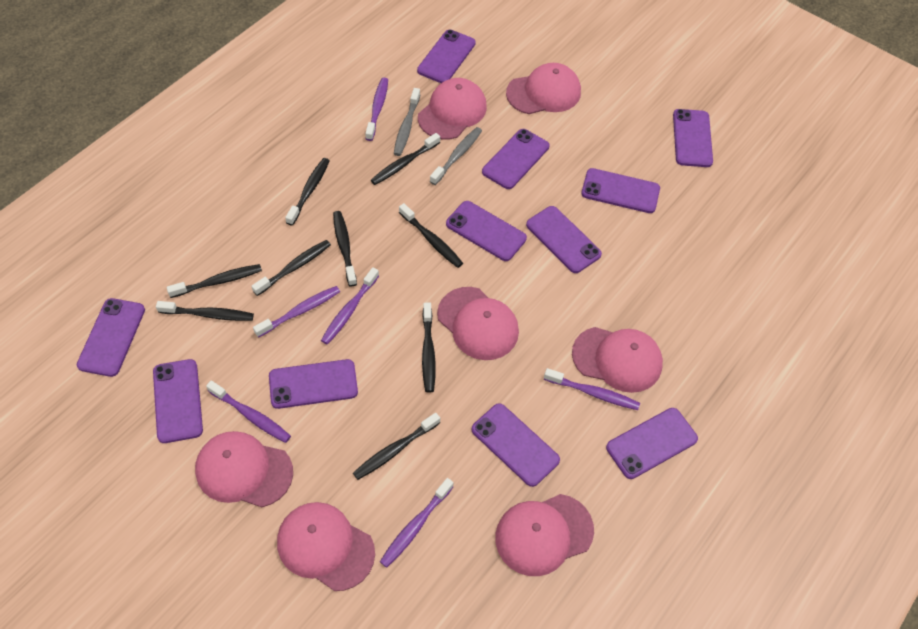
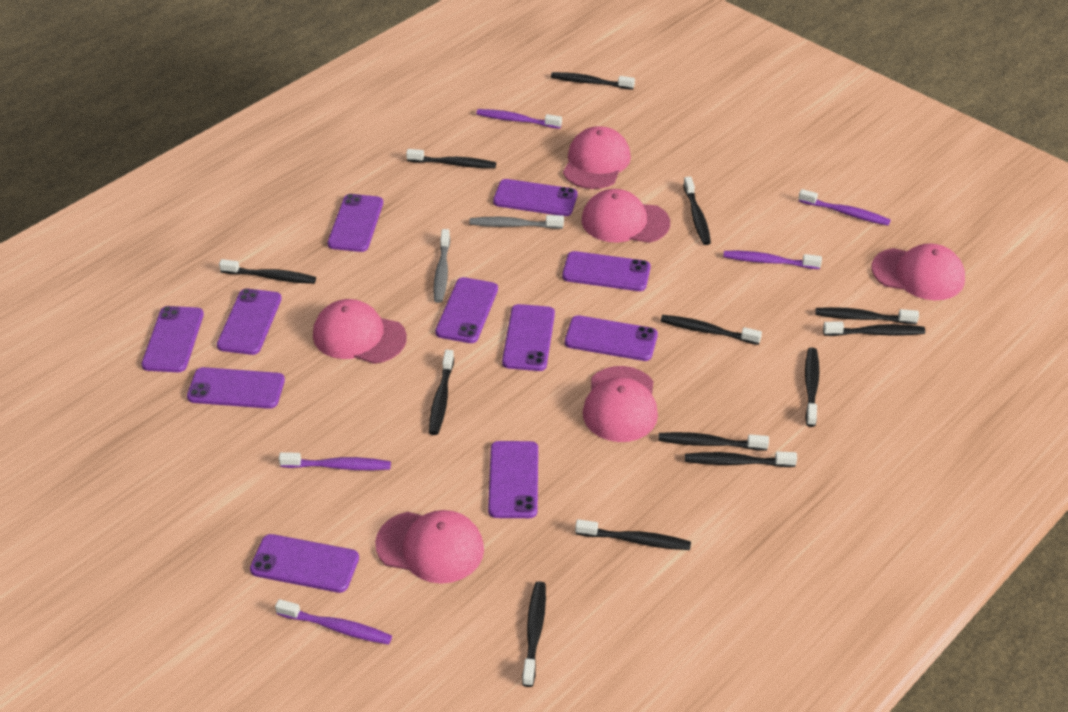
black toothbrush: 9 -> 13
pink cap: 7 -> 6
purple toothbrush: 6 -> 5

